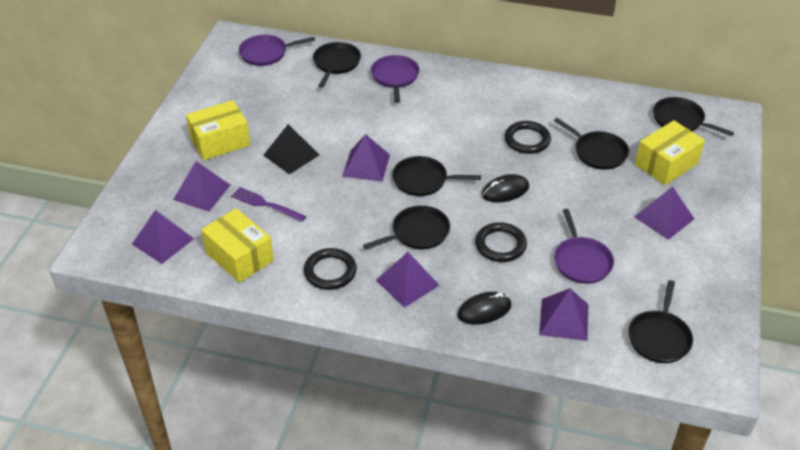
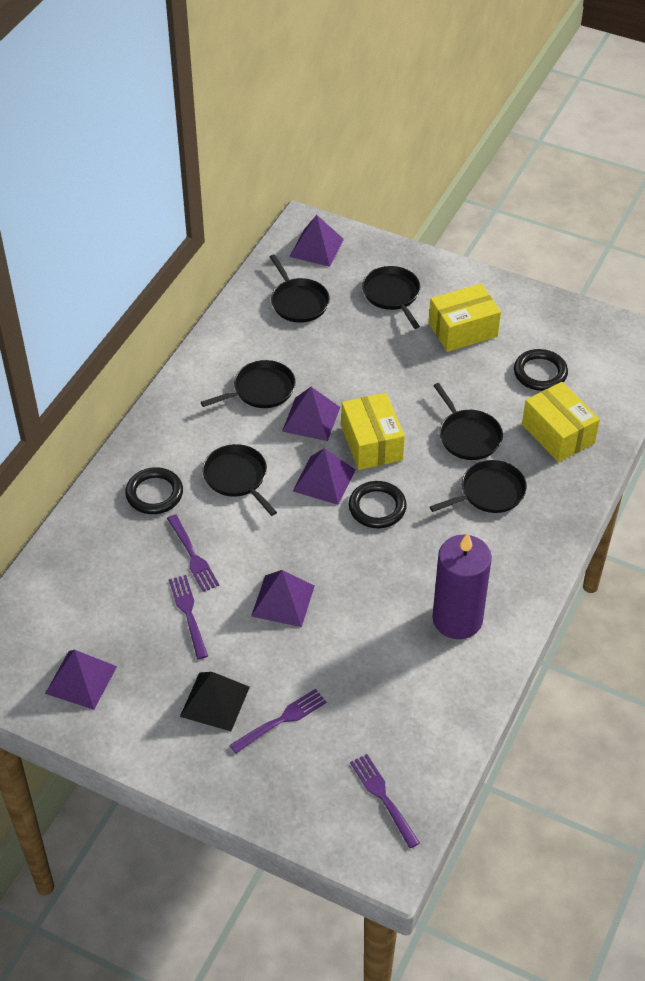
black mouse: 2 -> 0
purple candle: 0 -> 1
purple fork: 1 -> 4
purple pan: 3 -> 0
purple pyramid: 6 -> 5

